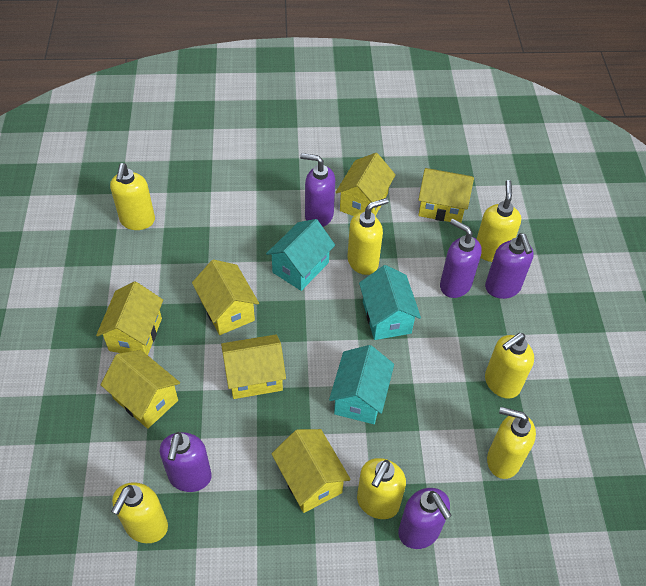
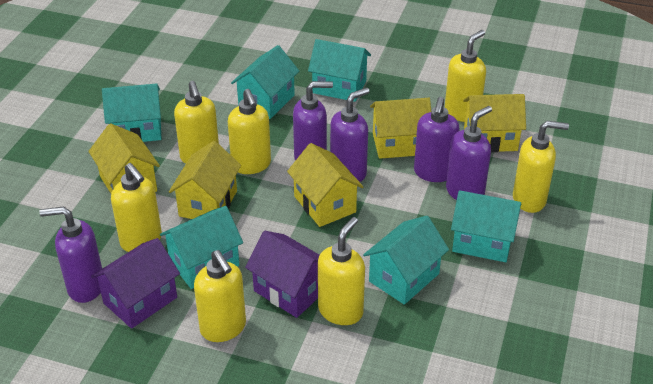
purple house: 0 -> 2
turquoise house: 3 -> 6
yellow house: 7 -> 5

